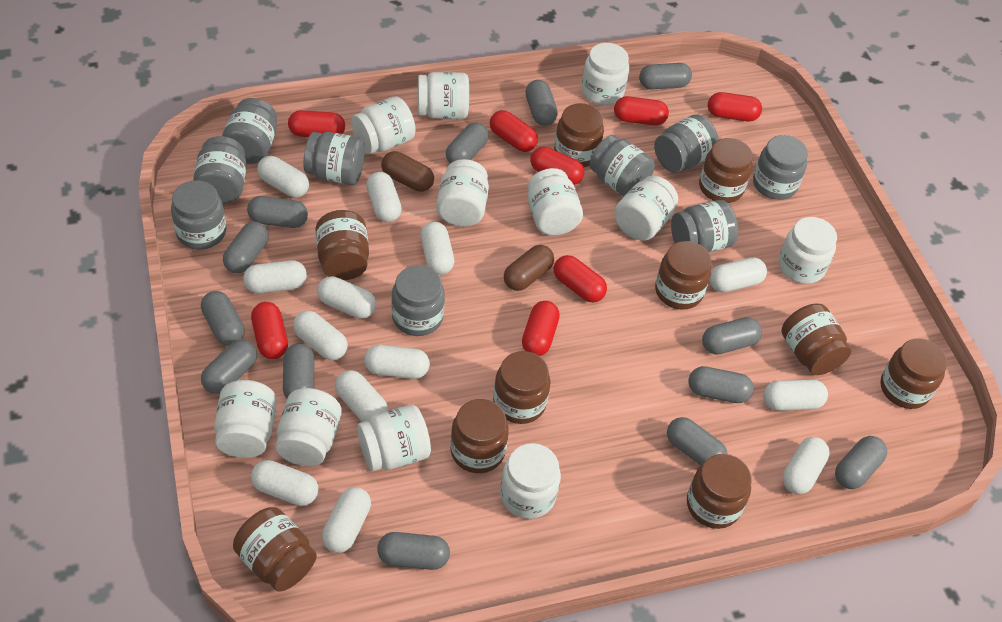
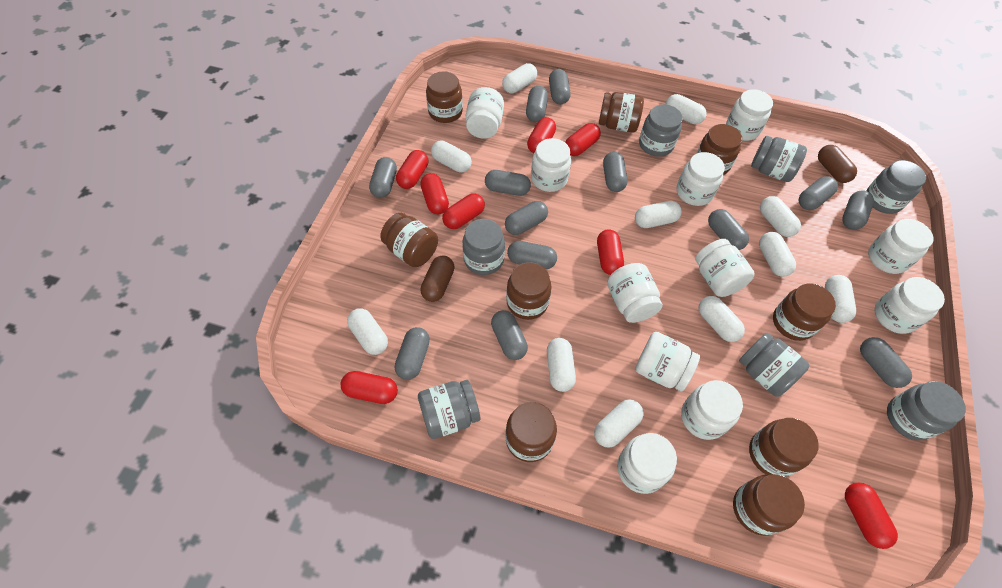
brown jar: 10 -> 9
grey jar: 9 -> 7
white capsule: 13 -> 11

